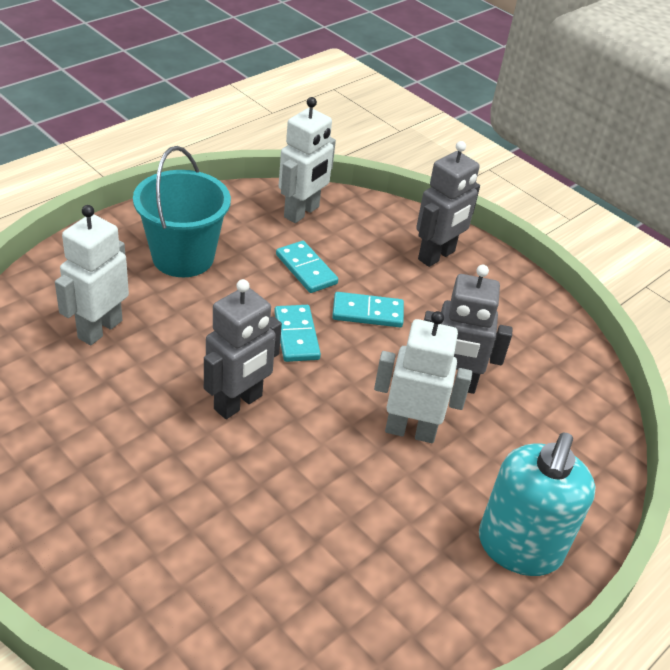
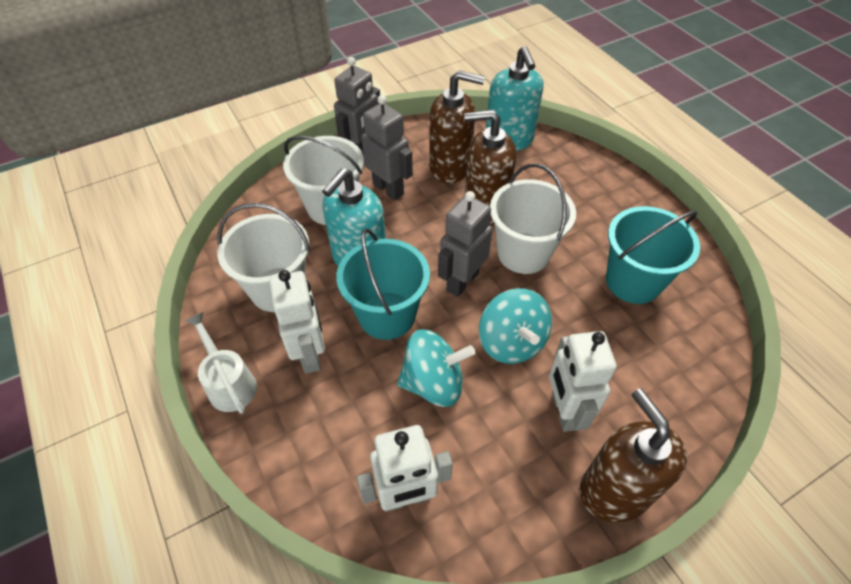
brown soap dispenser: 0 -> 3
turquoise bucket: 1 -> 2
turquoise domino: 3 -> 0
turquoise soap dispenser: 1 -> 2
turquoise spinning top: 0 -> 2
white bucket: 0 -> 3
white watering can: 0 -> 1

